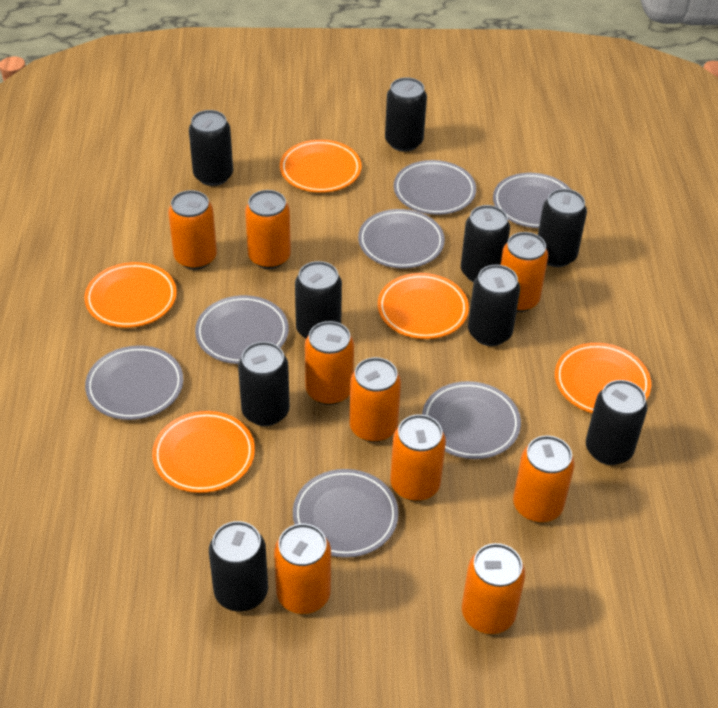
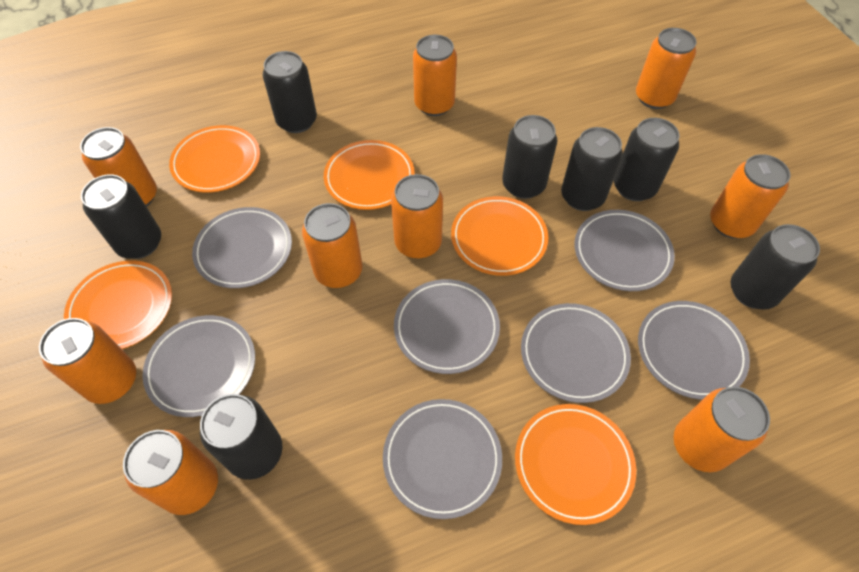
black can: 9 -> 7

